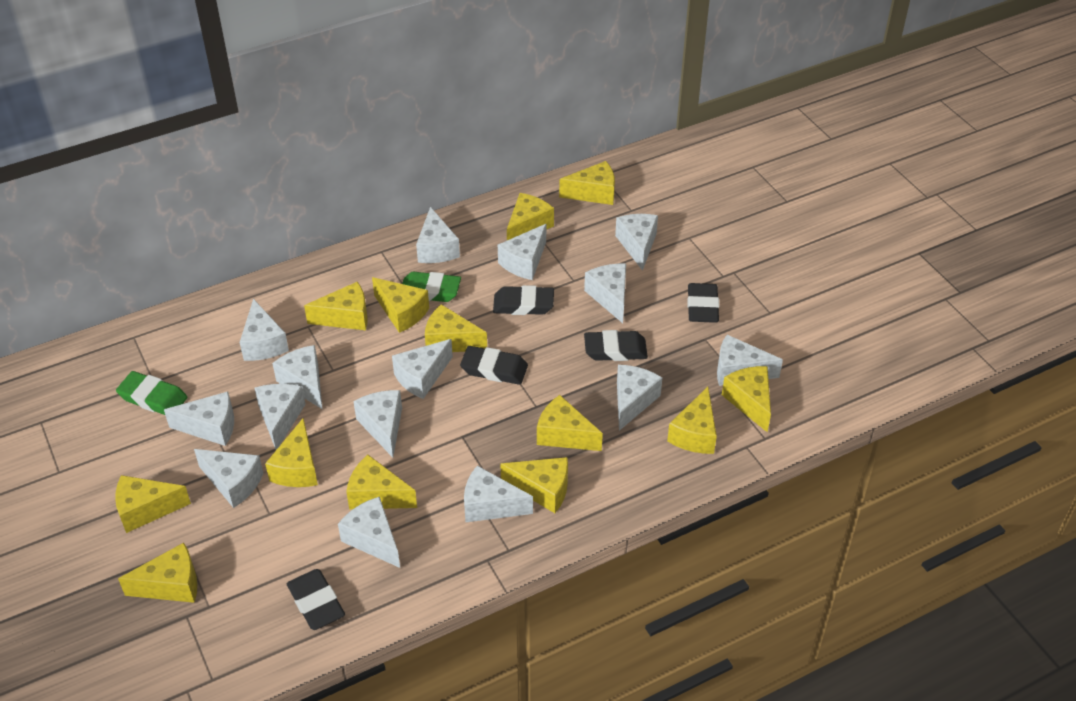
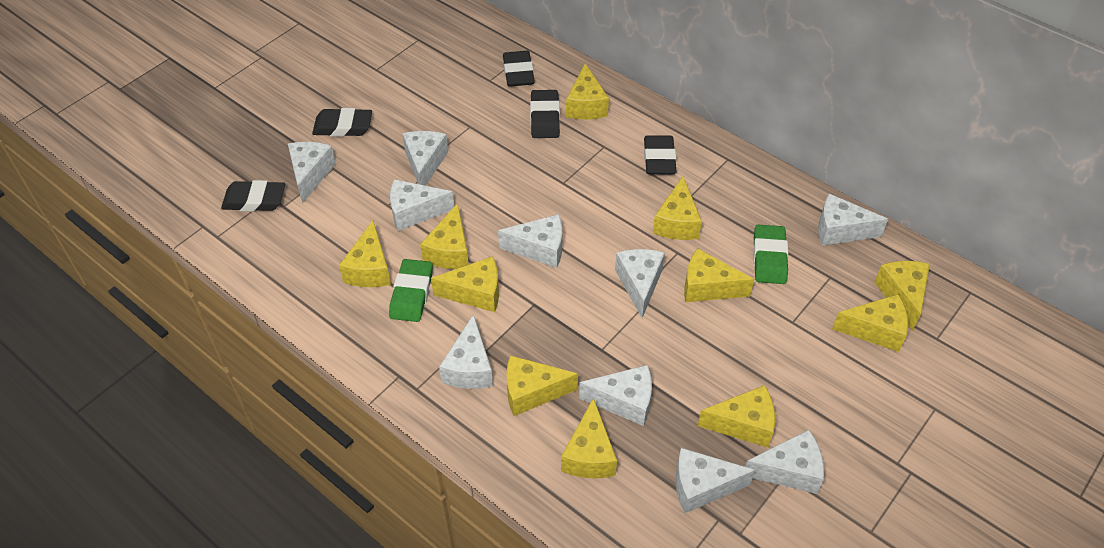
white cheese: 15 -> 10
yellow cheese: 13 -> 11

